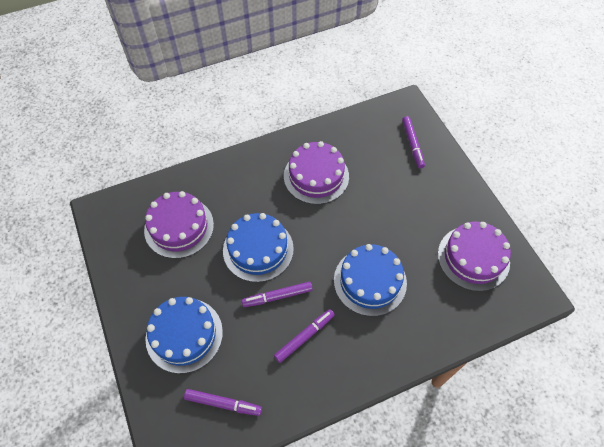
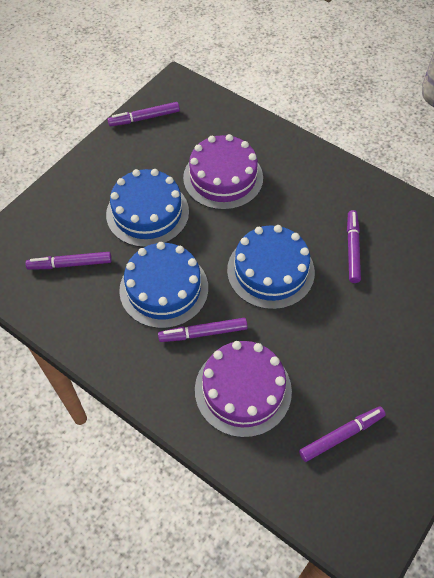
purple cake: 3 -> 2
purple marker: 4 -> 5

